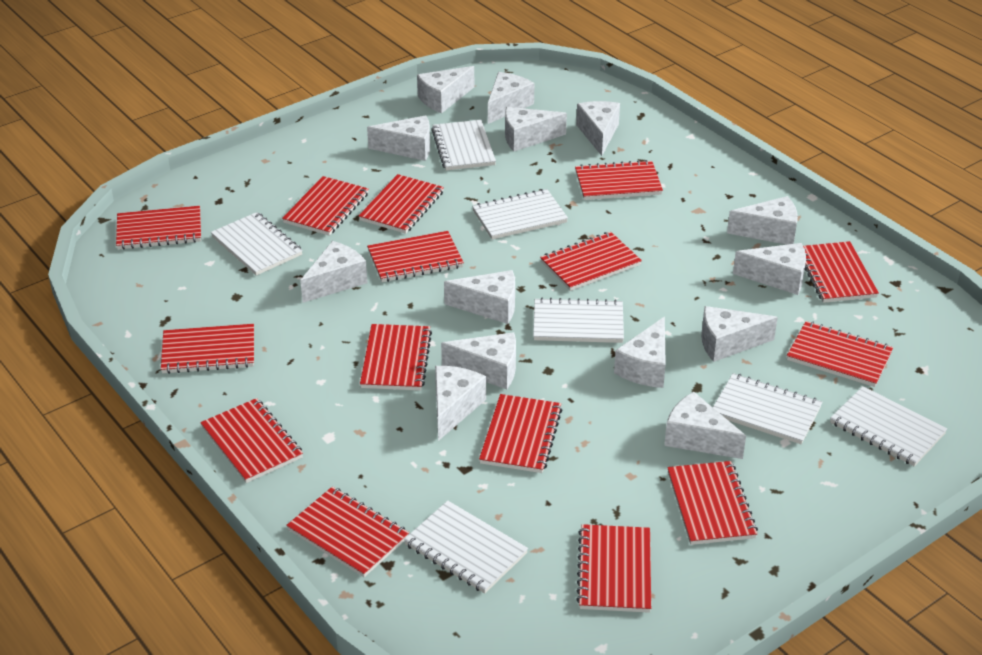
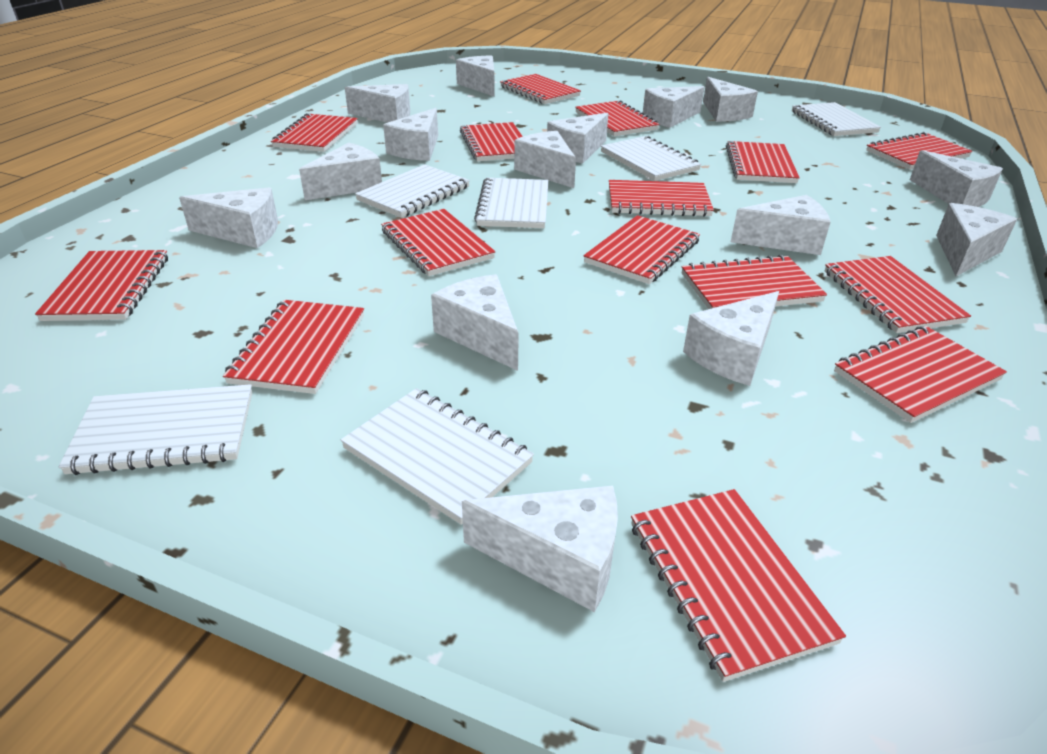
white cheese: 14 -> 15
white notebook: 7 -> 6

